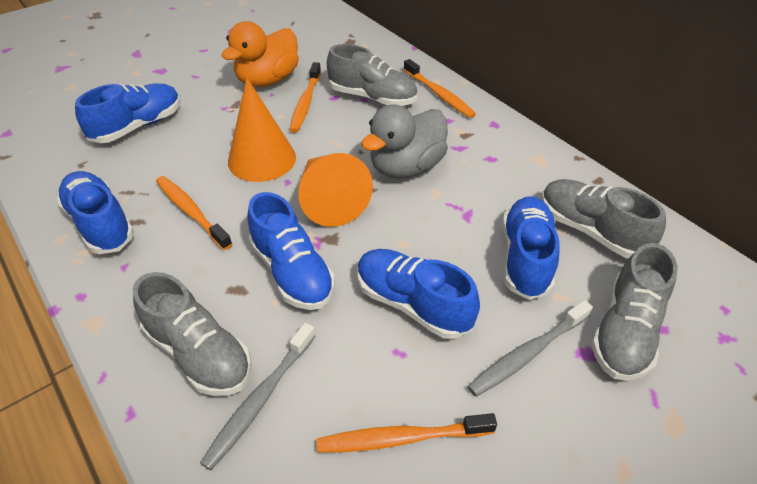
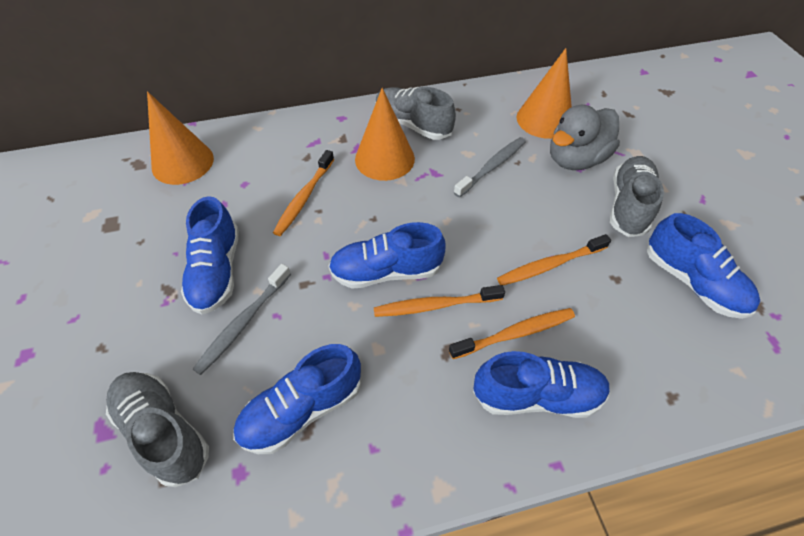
grey shoe: 4 -> 3
orange cone: 2 -> 3
orange duck: 1 -> 0

